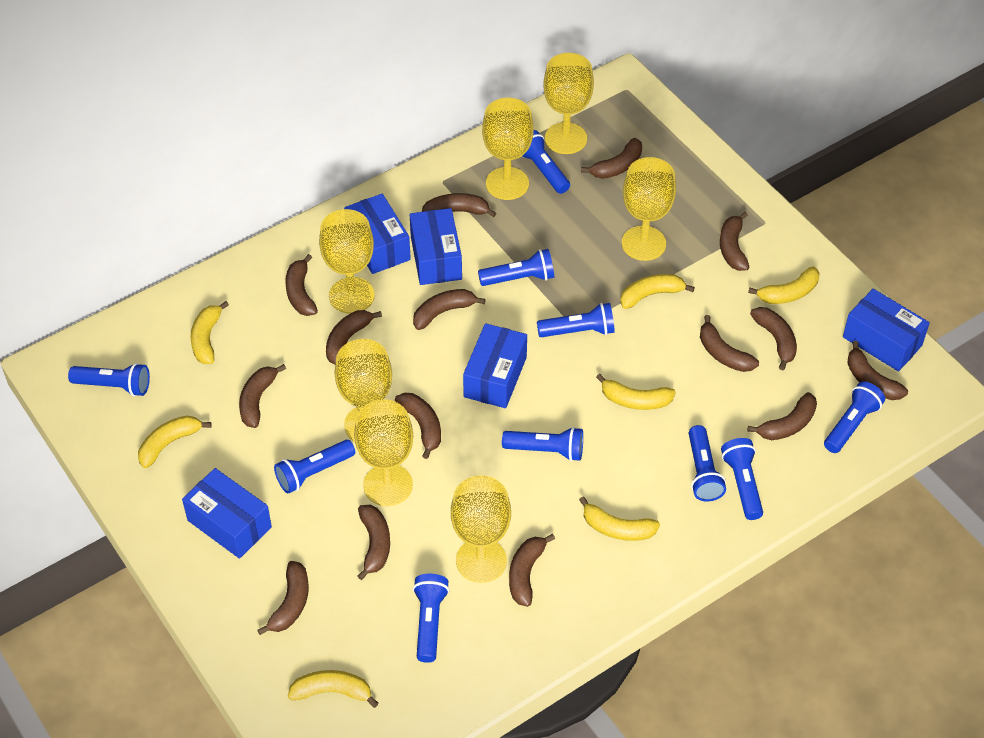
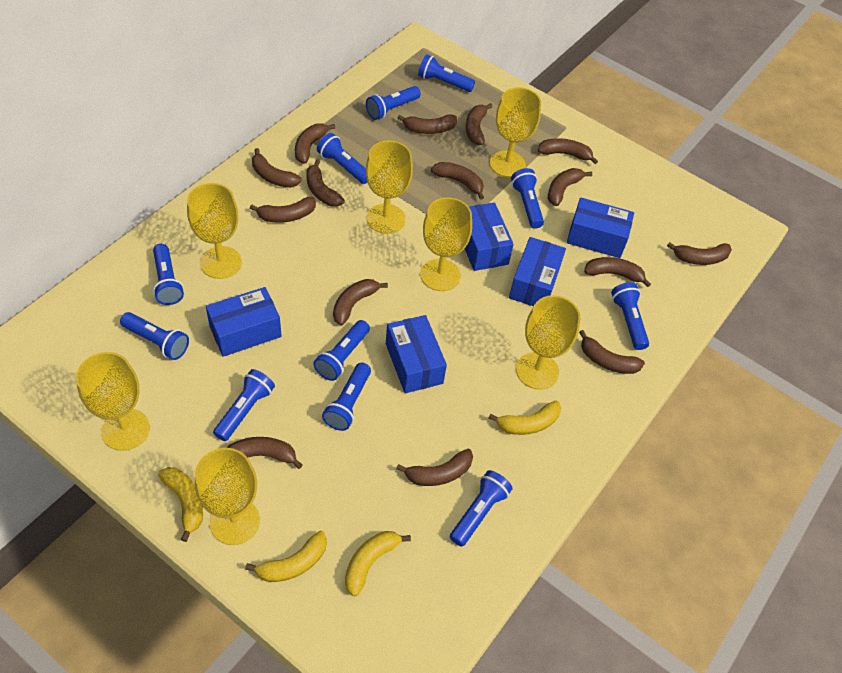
blue flashlight: 10 -> 11
yellow banana: 7 -> 4

